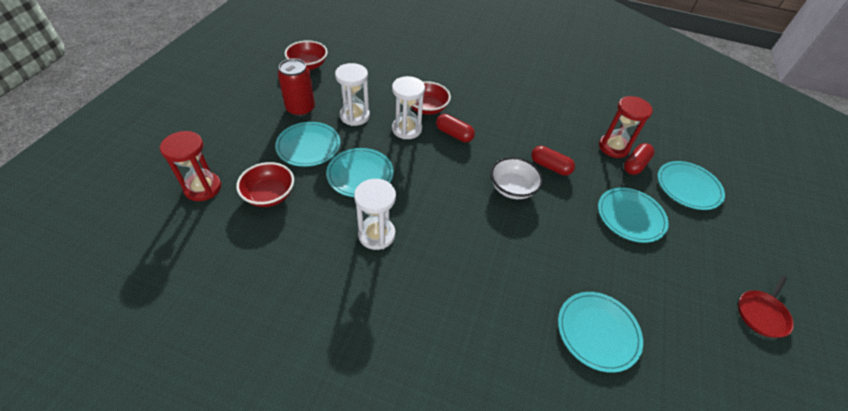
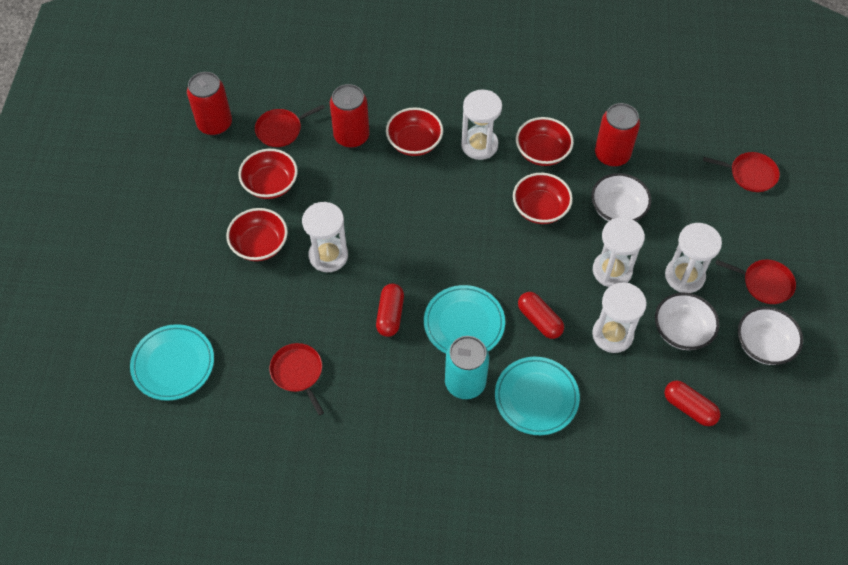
red bowl: 3 -> 5
red can: 1 -> 3
red hourglass: 2 -> 0
red pan: 1 -> 4
turquoise can: 0 -> 1
turquoise plate: 5 -> 3
white bowl: 1 -> 3
white hourglass: 3 -> 5

